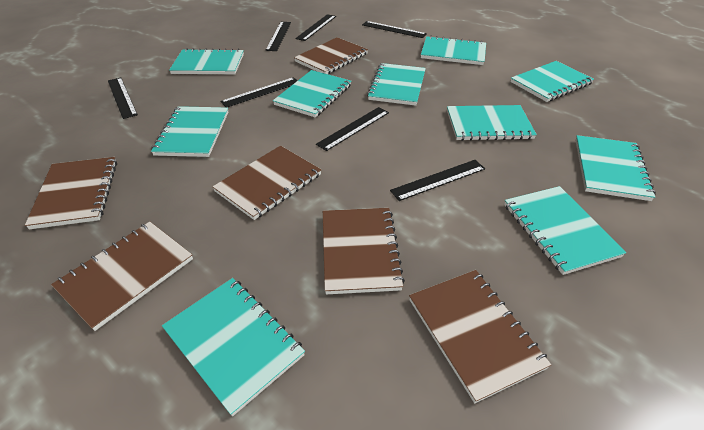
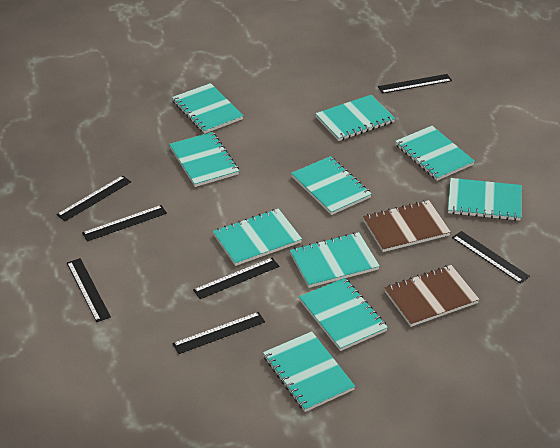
brown notebook: 6 -> 2

